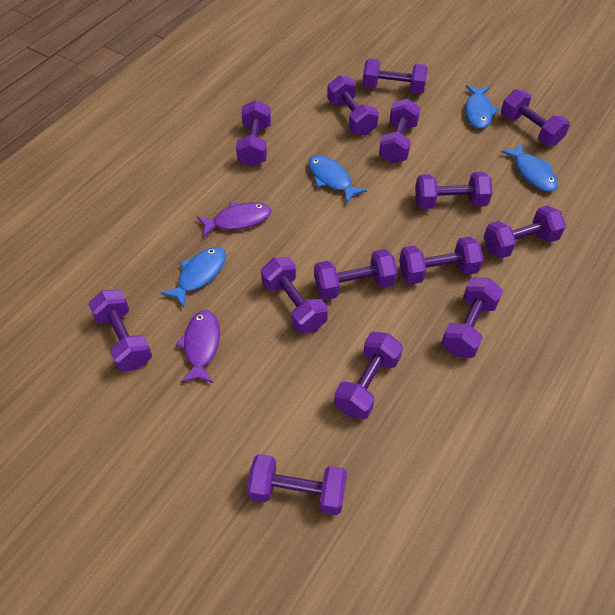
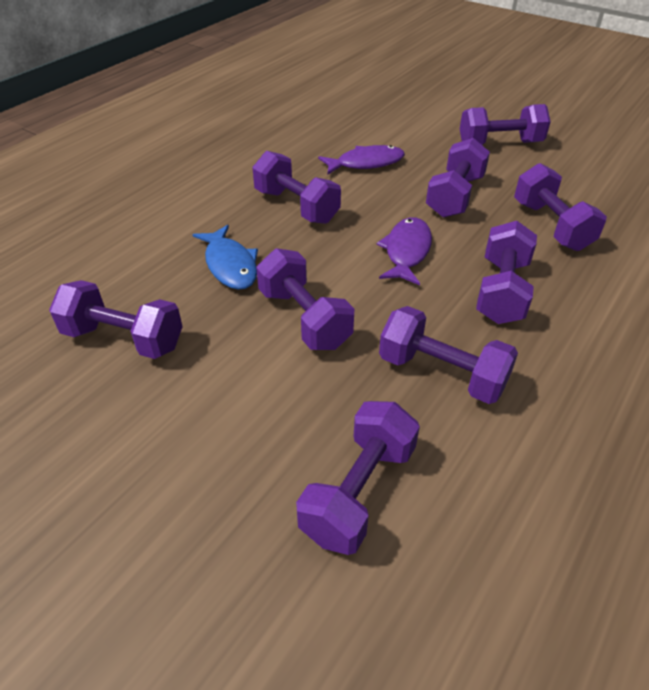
blue fish: 4 -> 1
purple dumbbell: 14 -> 9

